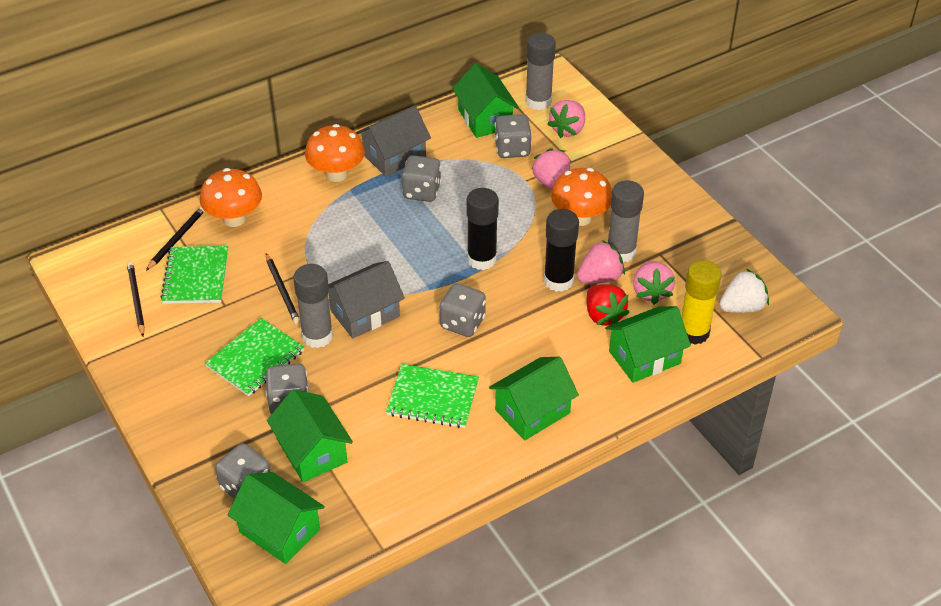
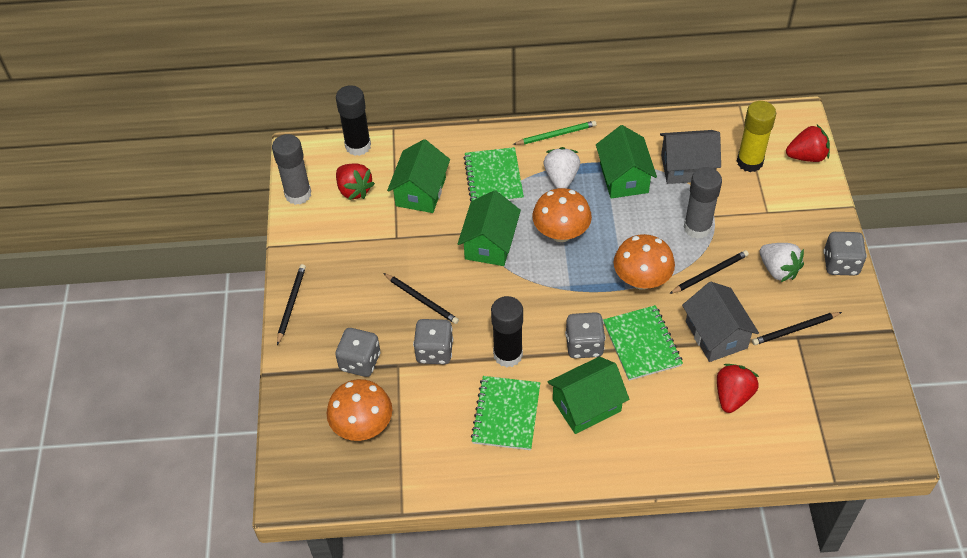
black pencil: 3 -> 4
green house: 5 -> 4
green pencil: 0 -> 1
grey dice: 5 -> 4
grey glue stick: 3 -> 2
pink strawberry: 4 -> 0
red strawberry: 1 -> 3
white strawberry: 1 -> 2

